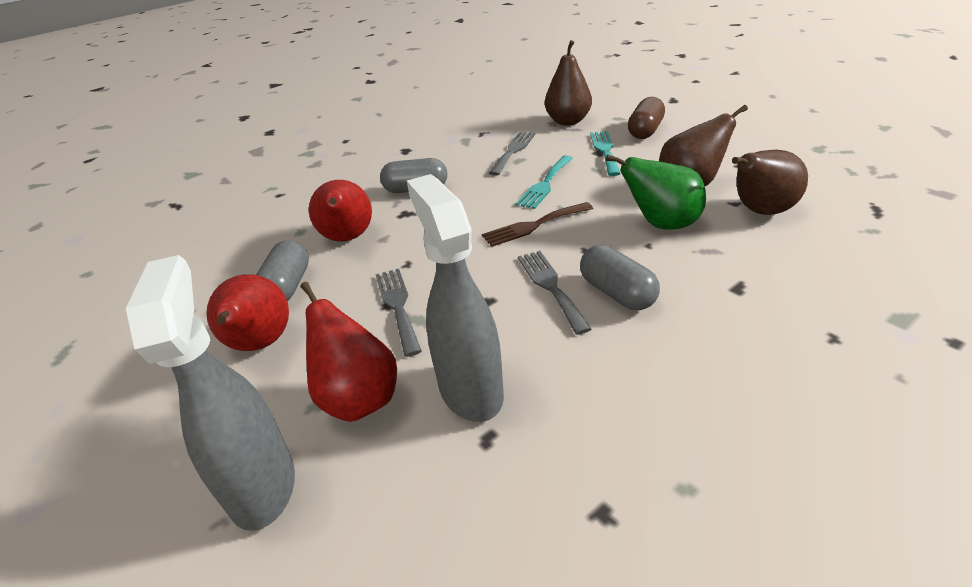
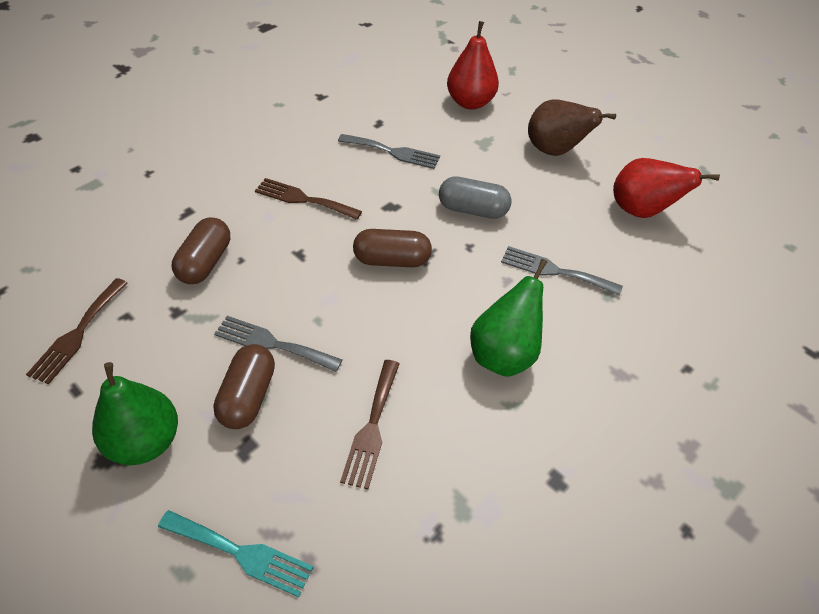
brown capsule: 1 -> 3
brown fork: 1 -> 3
brown pear: 3 -> 1
green pear: 1 -> 2
grey capsule: 3 -> 1
grey spray bottle: 2 -> 0
red pear: 3 -> 2
turquoise fork: 2 -> 1

